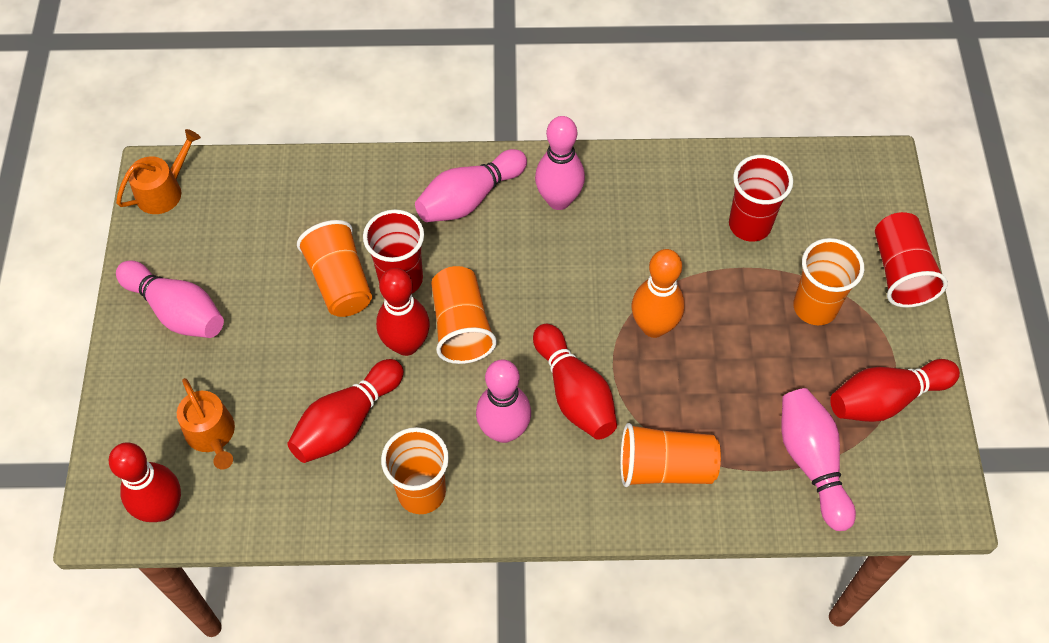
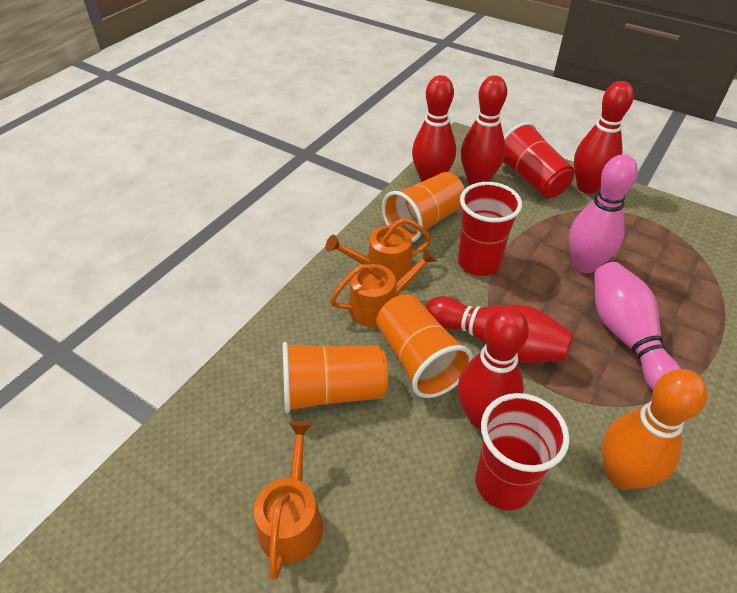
orange cup: 5 -> 3
orange watering can: 2 -> 3
pink bowling pin: 5 -> 2

